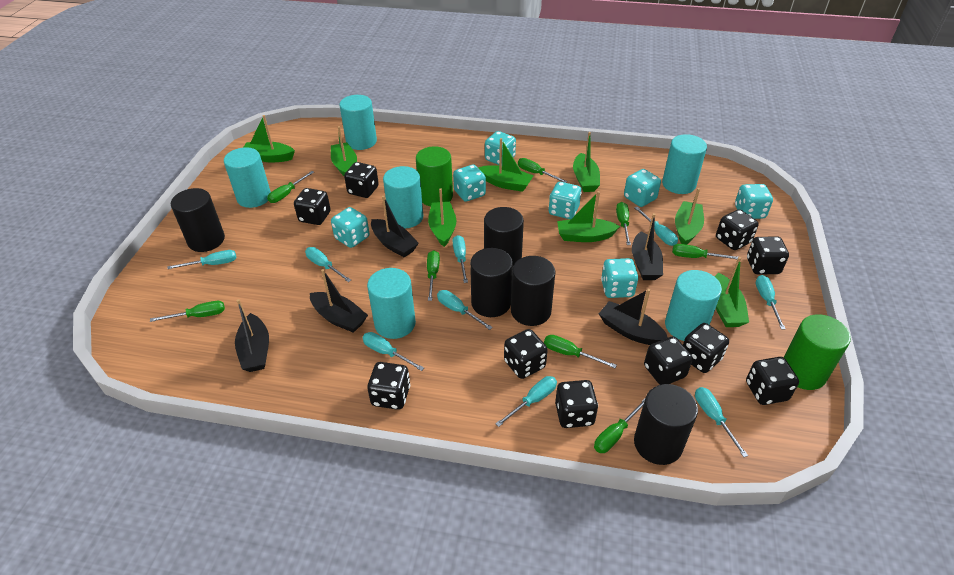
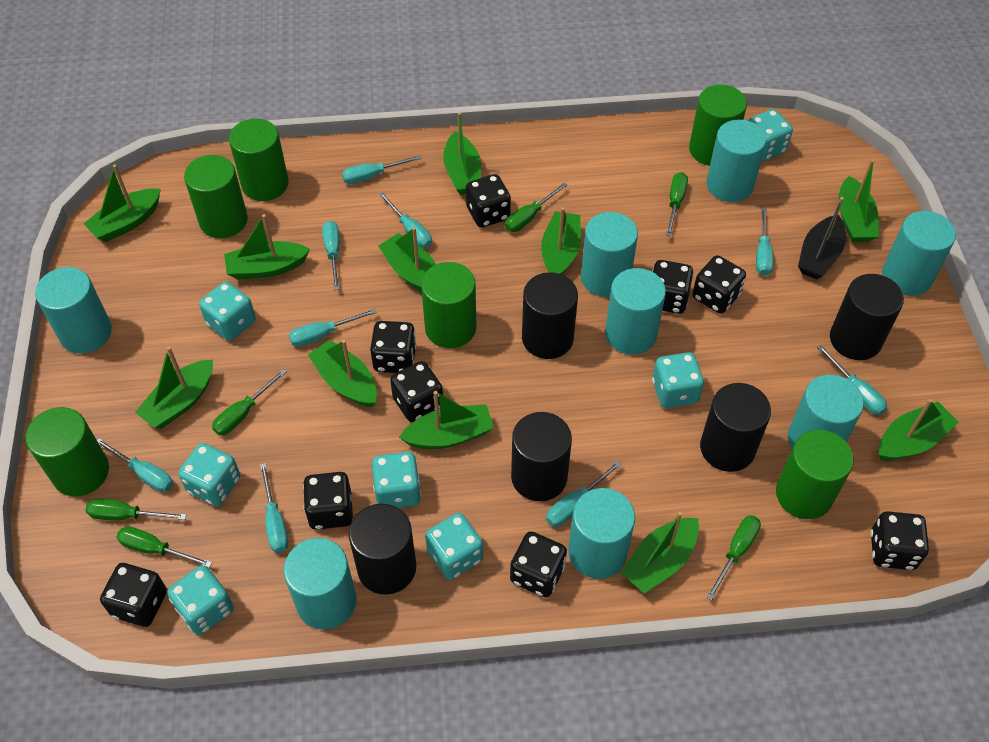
black boat: 5 -> 1
black dice: 10 -> 9
green boat: 8 -> 11
green cylinder: 2 -> 6
green screwdriver: 8 -> 6
turquoise cylinder: 6 -> 8

